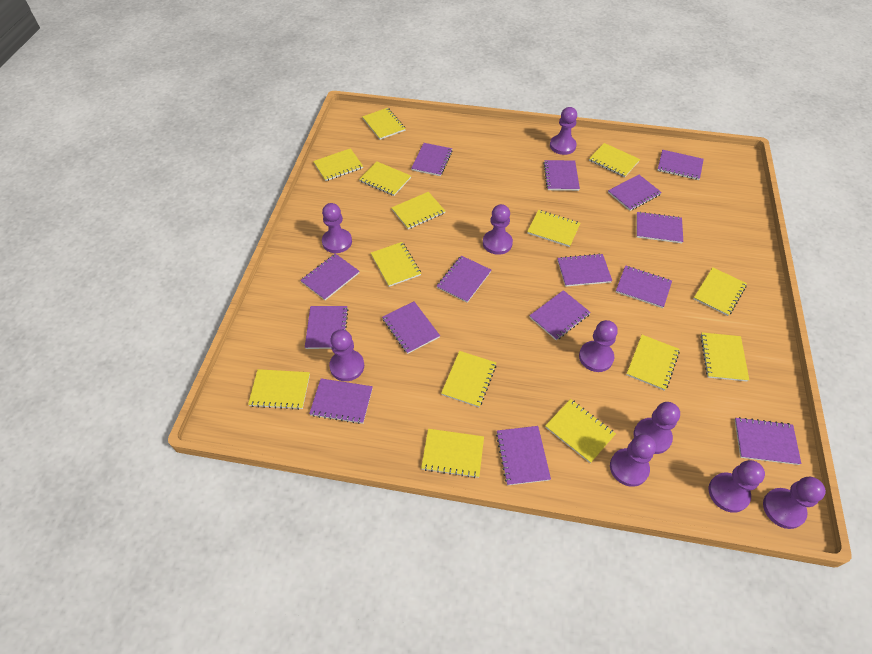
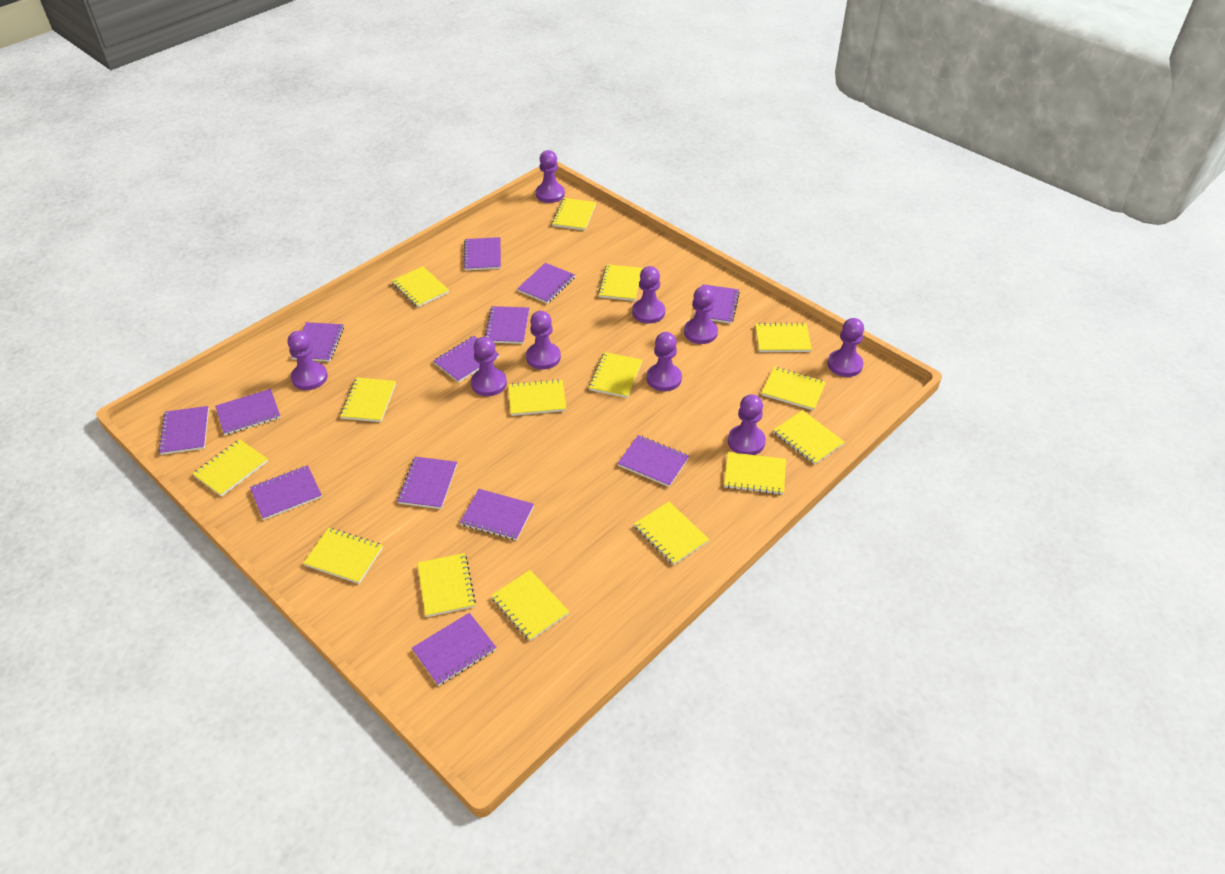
purple notebook: 15 -> 13
yellow notebook: 14 -> 15

